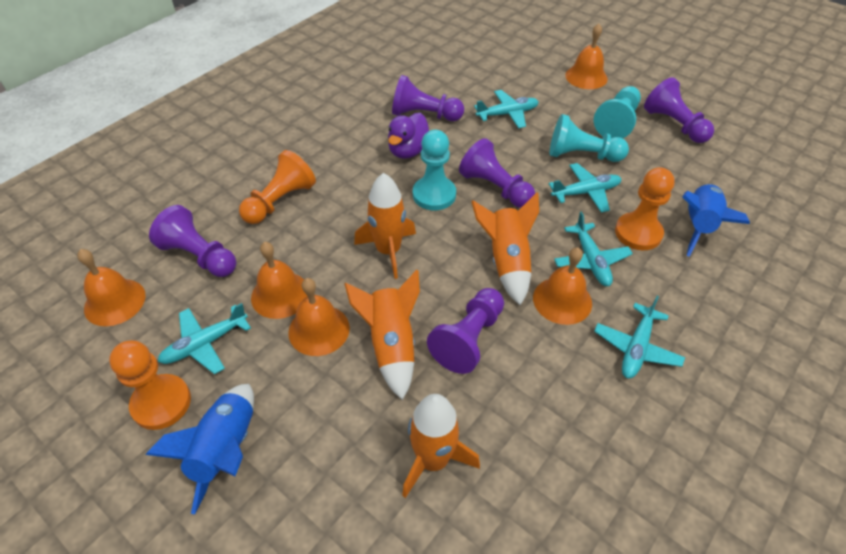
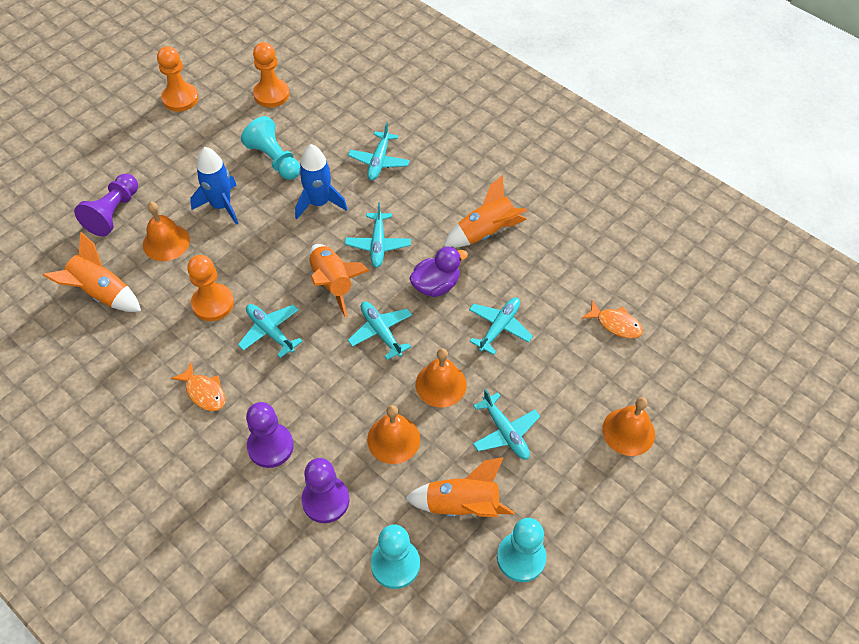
orange bell: 5 -> 4
orange fish: 0 -> 2
purple pawn: 5 -> 3
turquoise plane: 5 -> 6

